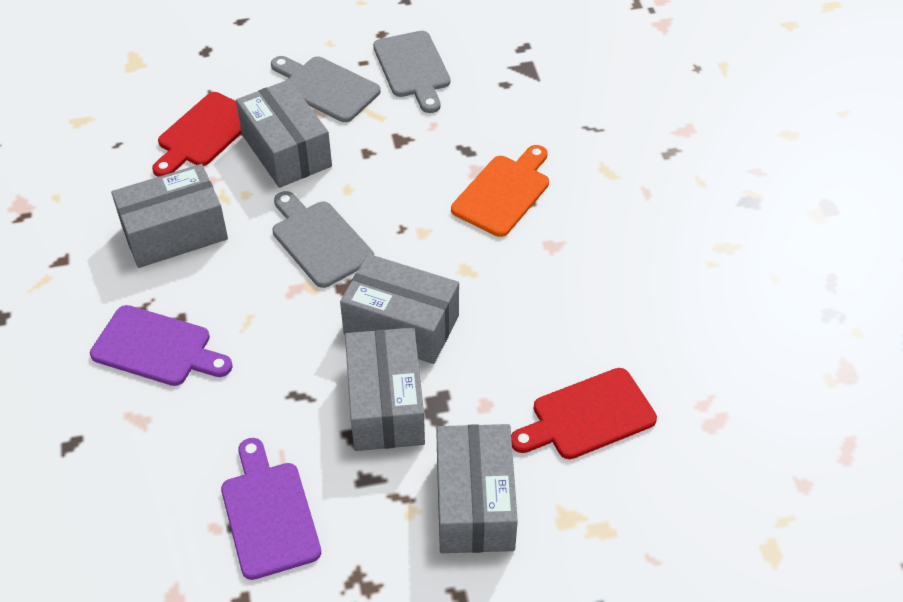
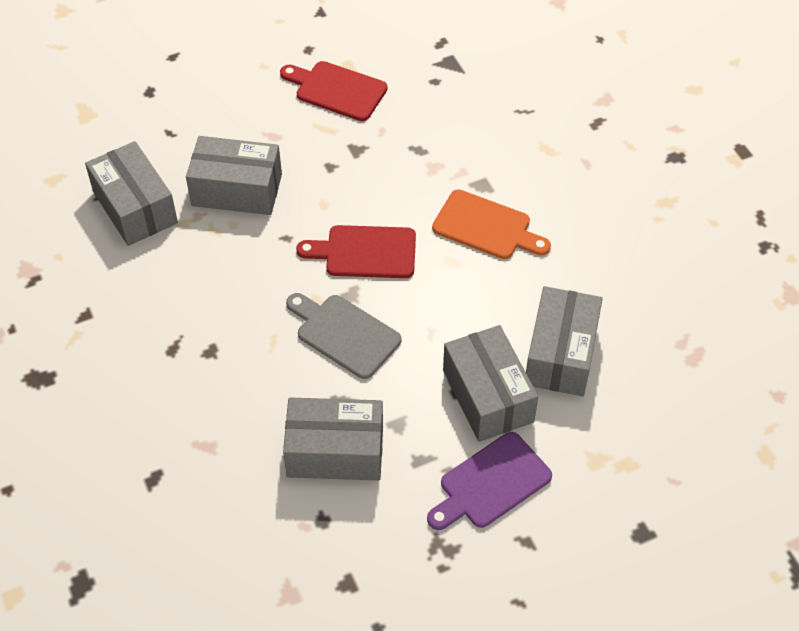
grey cutting board: 3 -> 1
purple cutting board: 2 -> 1

